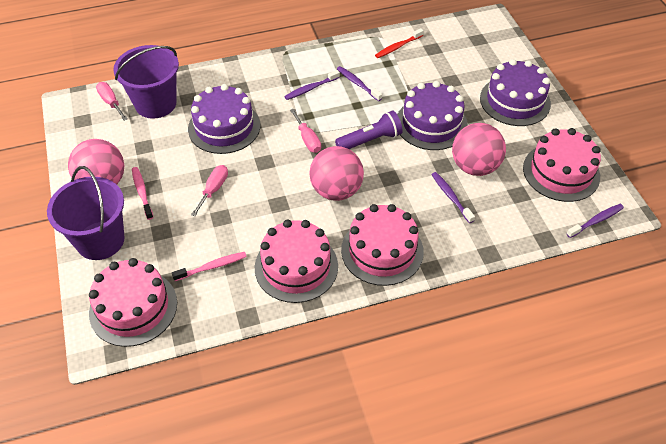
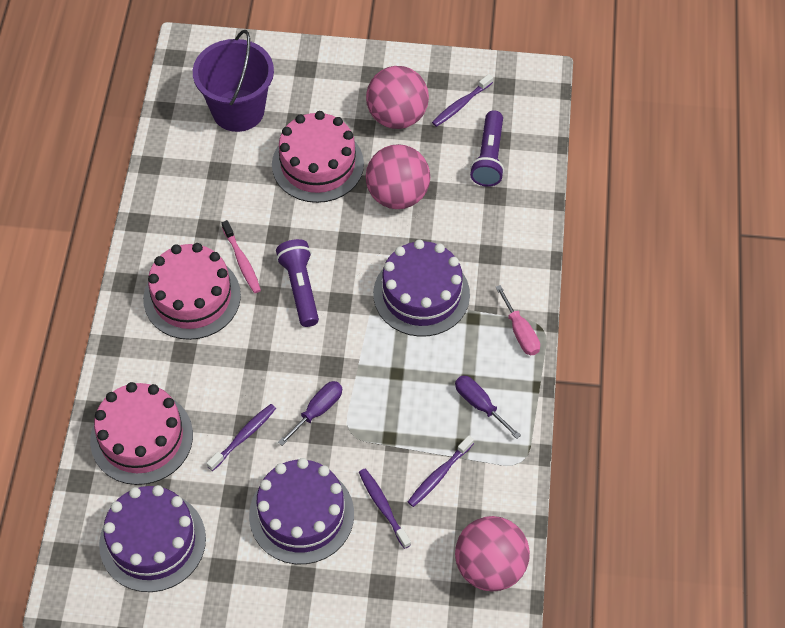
pink cake: 4 -> 3
pink screwdriver: 3 -> 1
pink toothbrush: 2 -> 1
purple bucket: 2 -> 1
purple flashlight: 1 -> 2
purple screwdriver: 0 -> 2
red toothbrush: 1 -> 0

